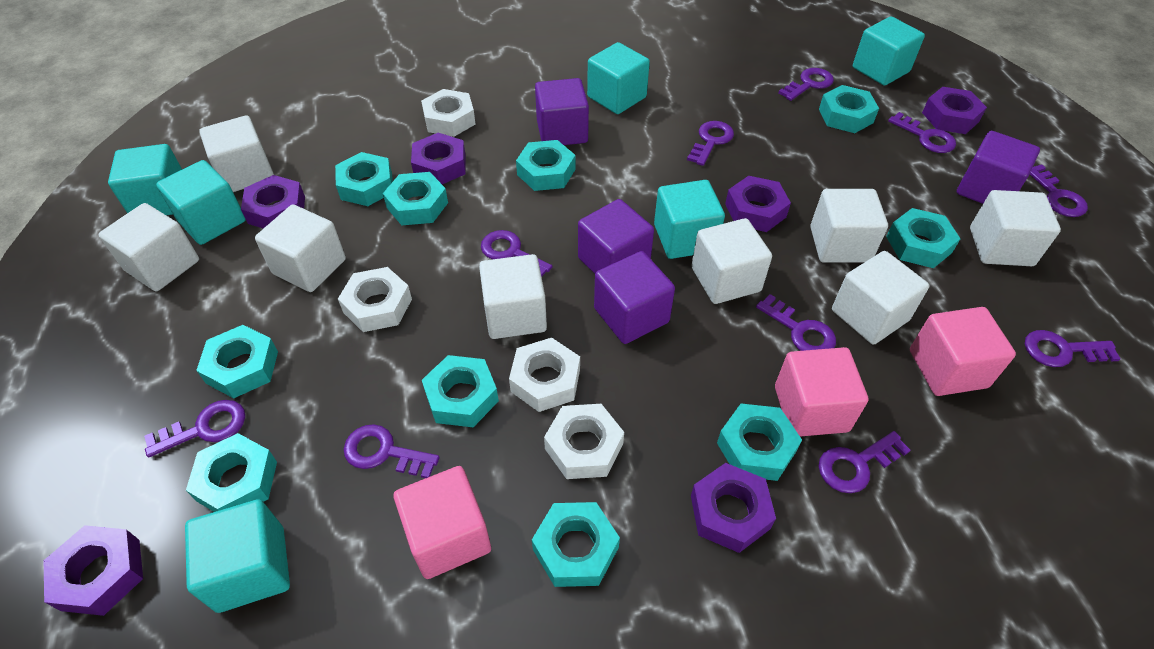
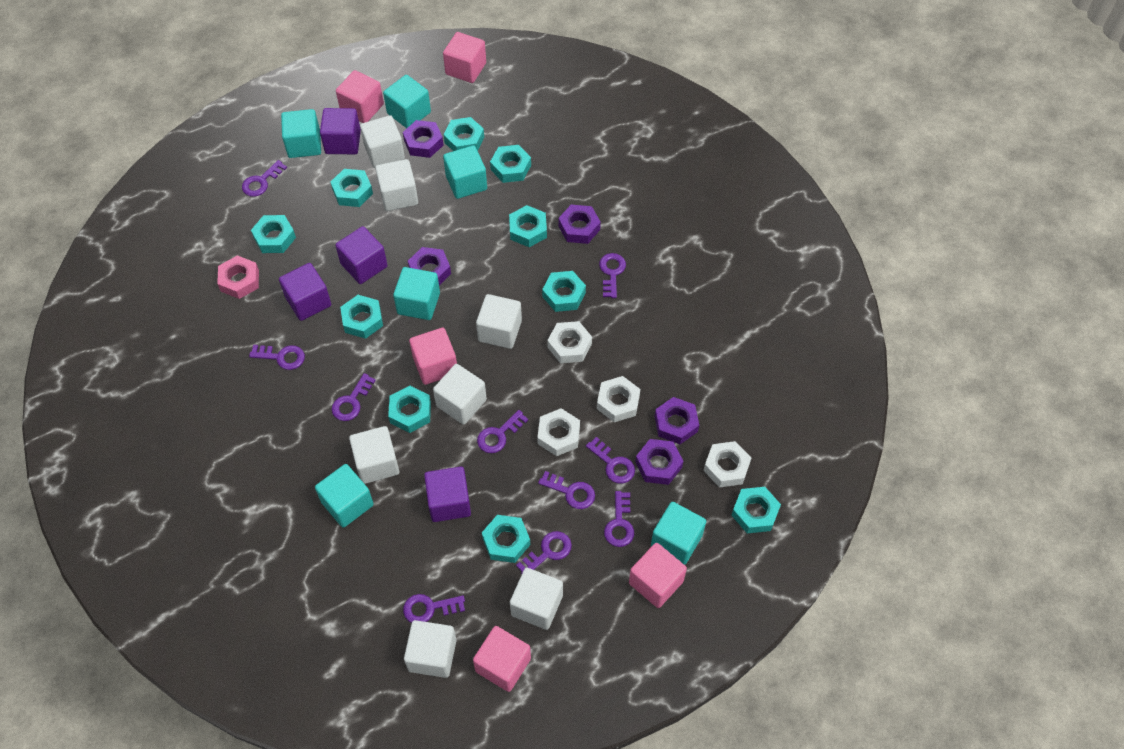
pink cube: 3 -> 5
pink nut: 0 -> 1
purple nut: 6 -> 5
white cube: 8 -> 7

